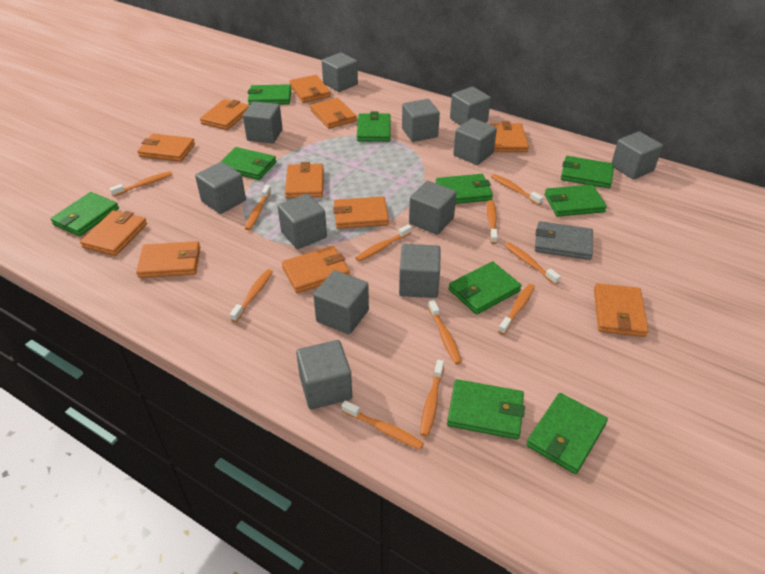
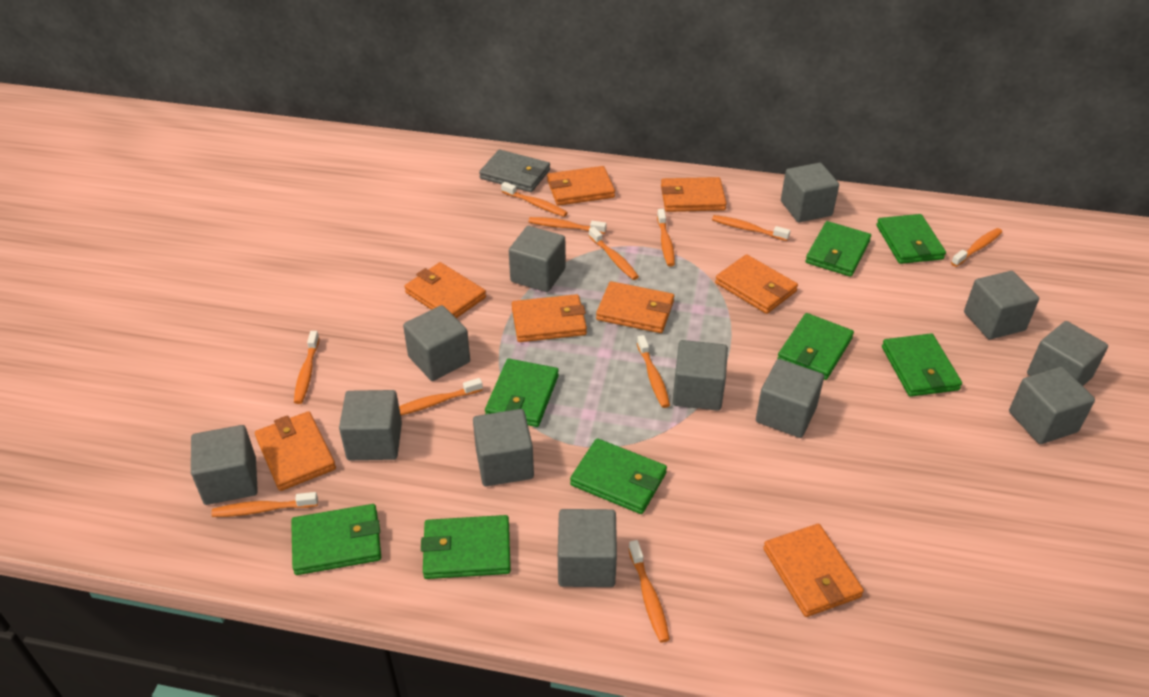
green wallet: 10 -> 8
orange wallet: 11 -> 8

